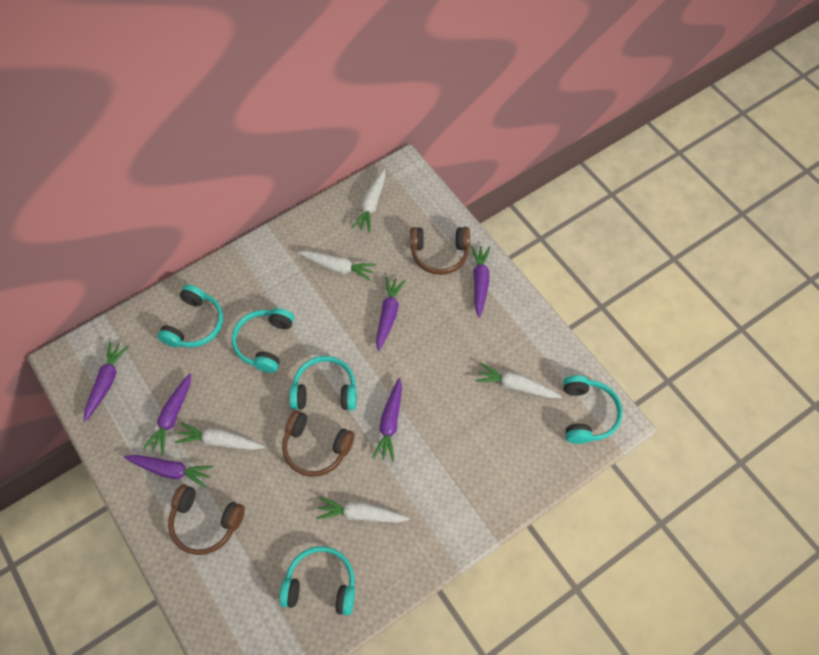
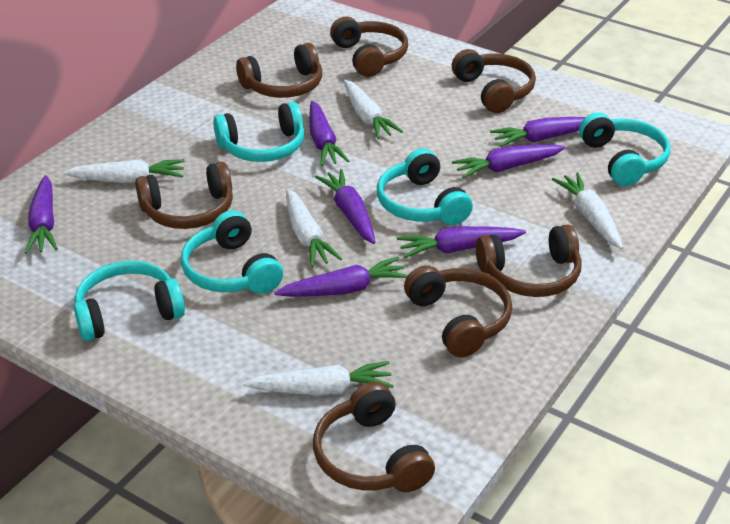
brown headphones: 3 -> 7
purple carrot: 6 -> 7

